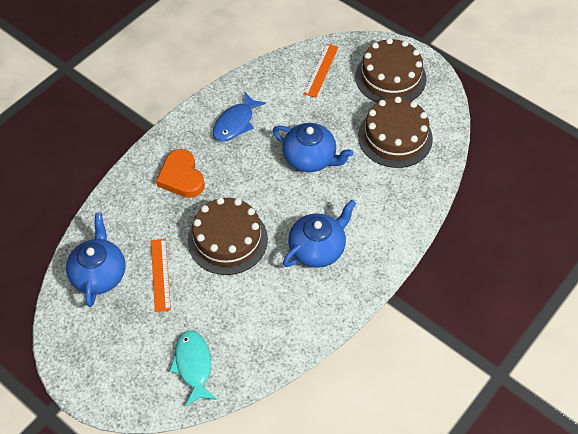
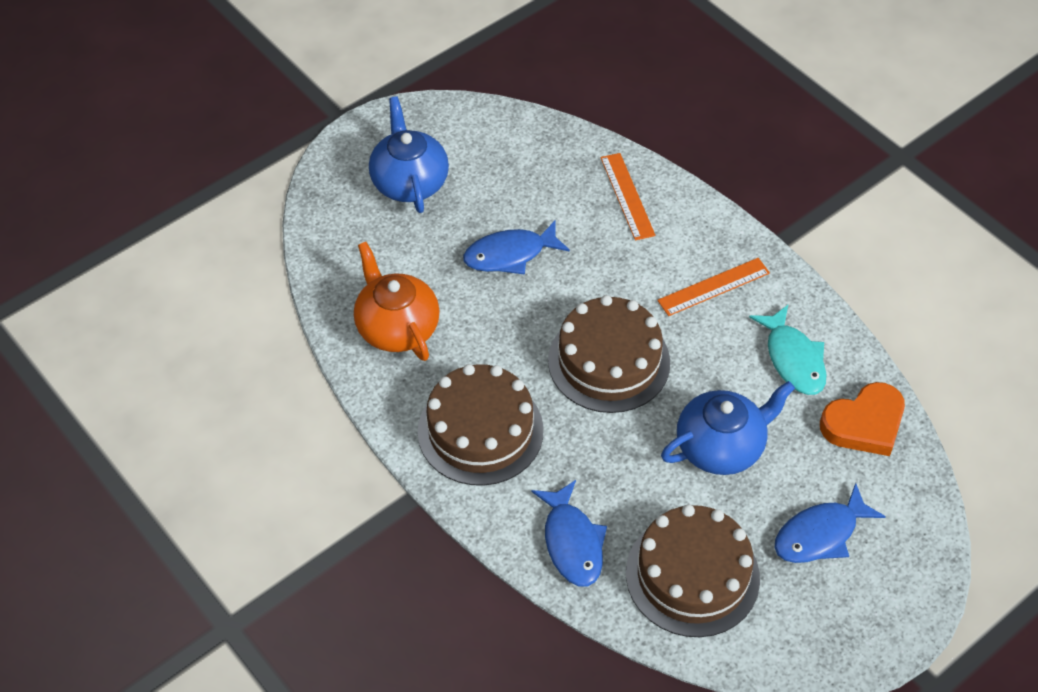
blue fish: 1 -> 3
blue teapot: 3 -> 2
orange teapot: 0 -> 1

